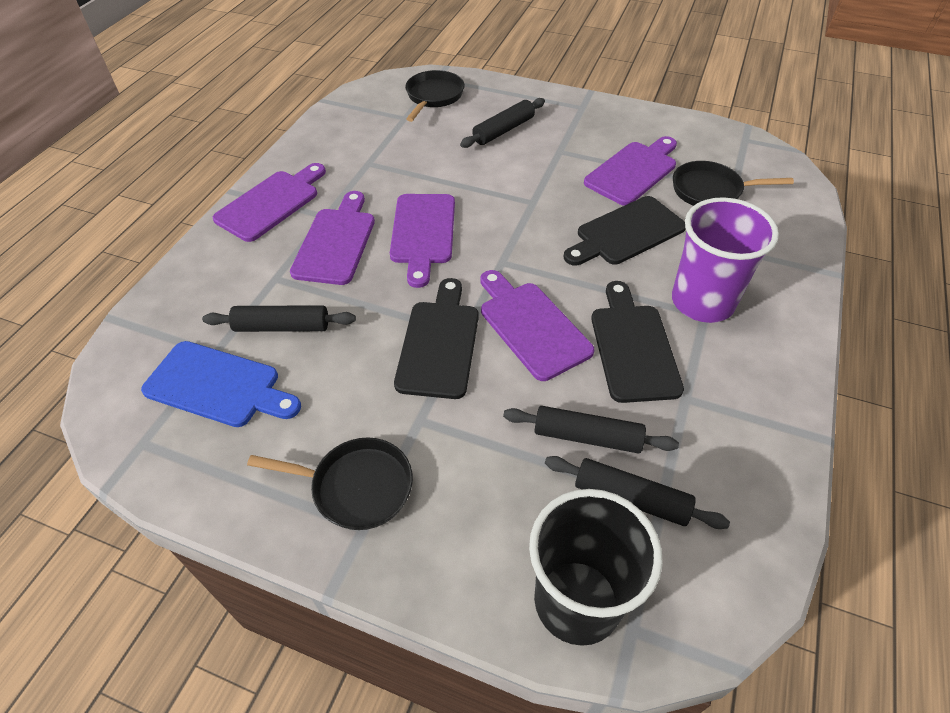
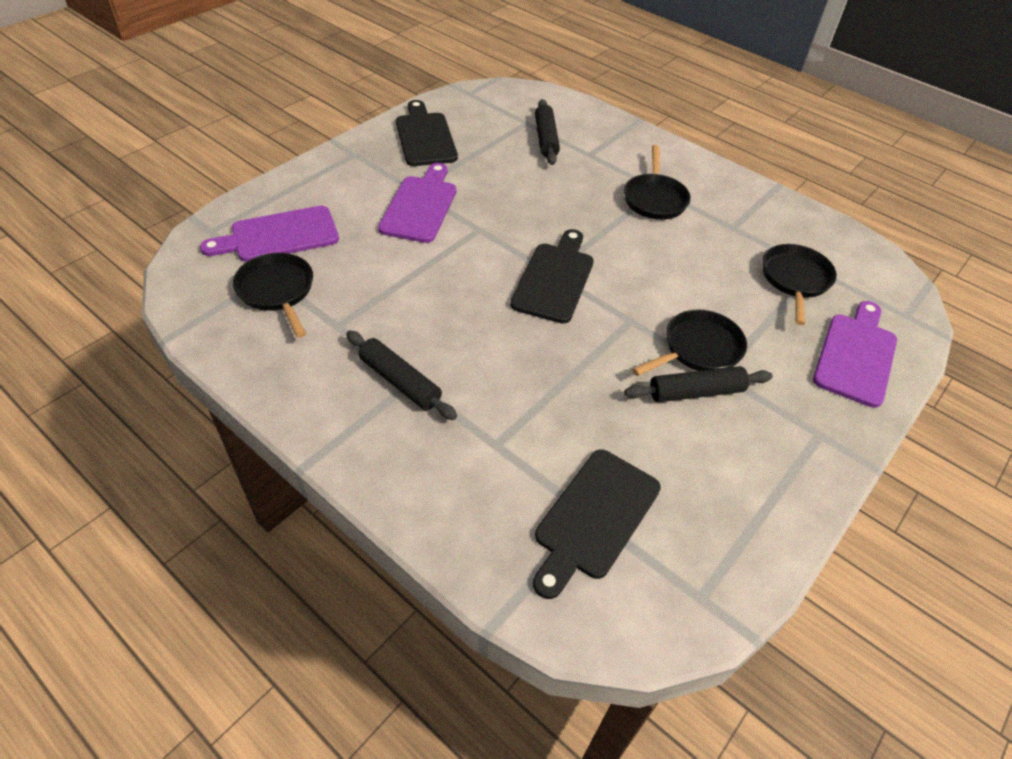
black cup: 1 -> 0
black pan: 3 -> 4
black rolling pin: 4 -> 3
blue cutting board: 1 -> 0
purple cup: 1 -> 0
purple cutting board: 5 -> 3

